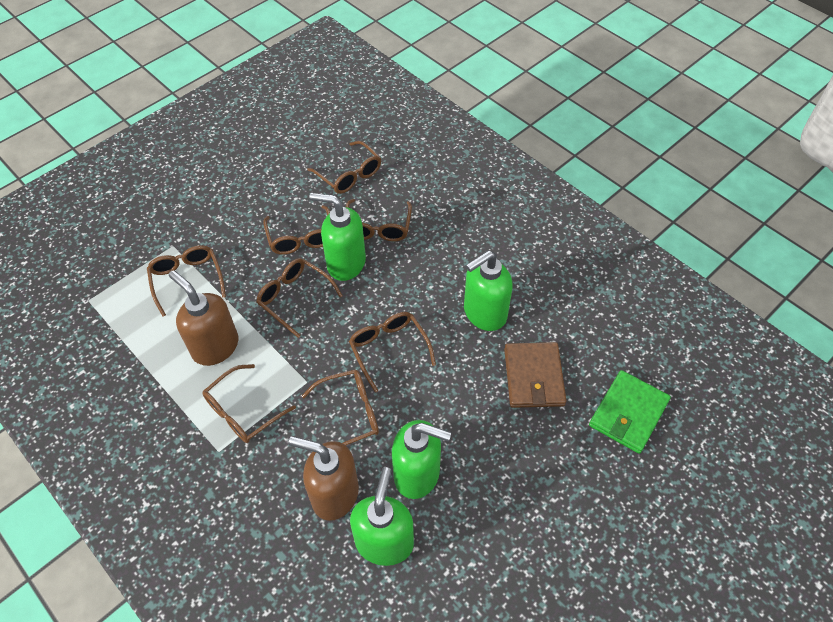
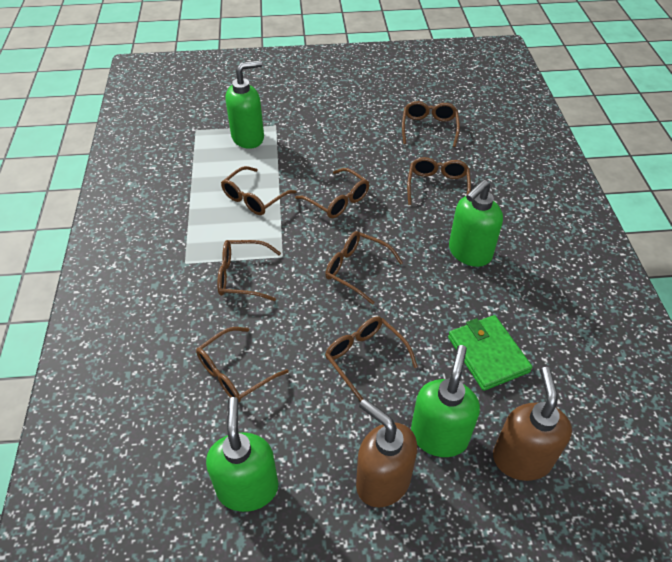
brown wallet: 1 -> 0

